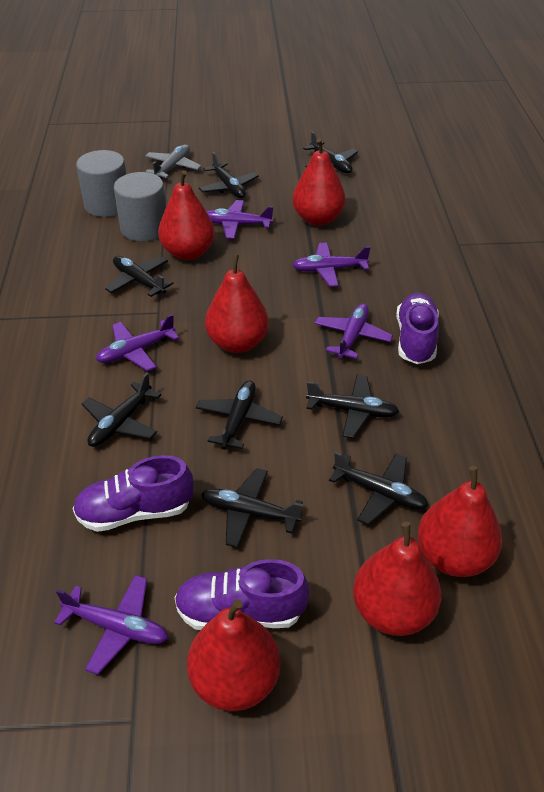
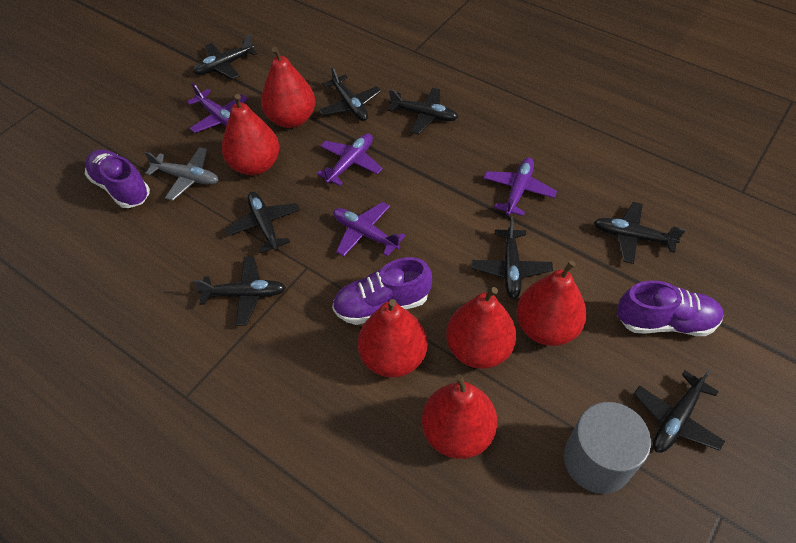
grey cylinder: 2 -> 1
purple plane: 5 -> 4

